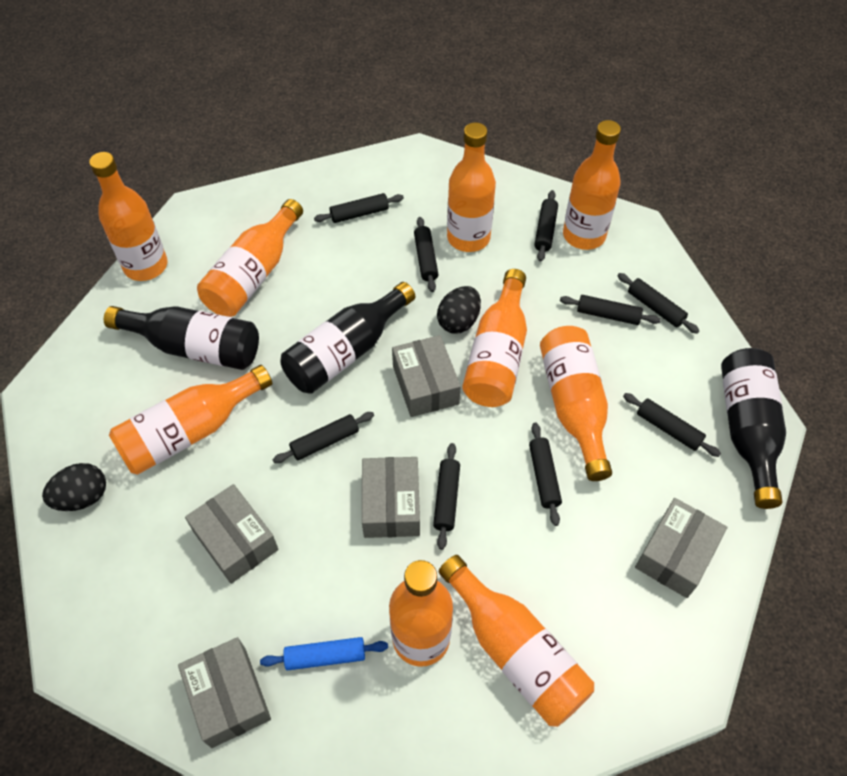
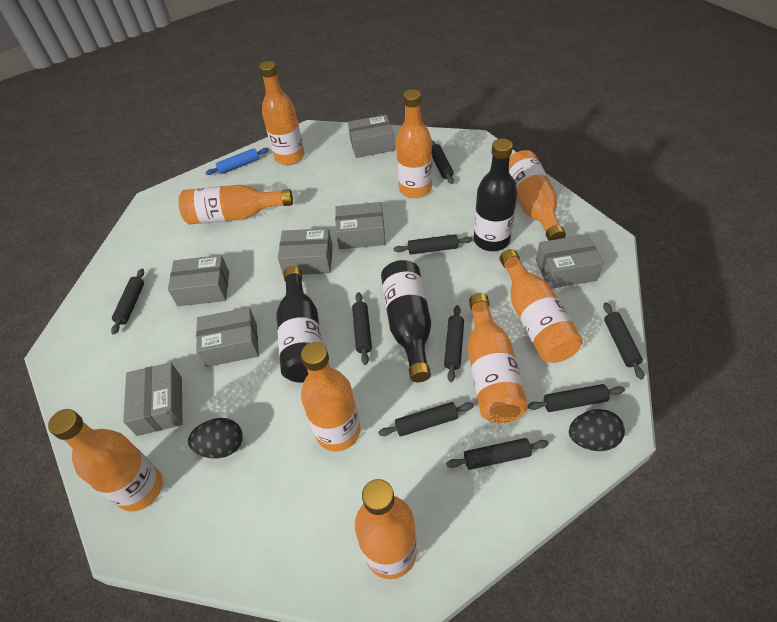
grey box: 5 -> 7

